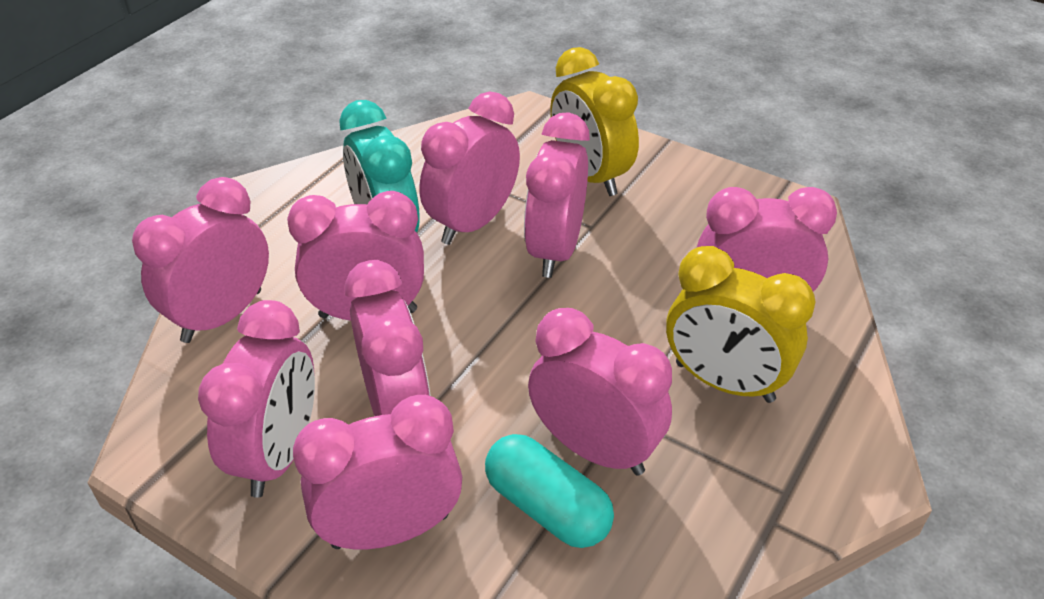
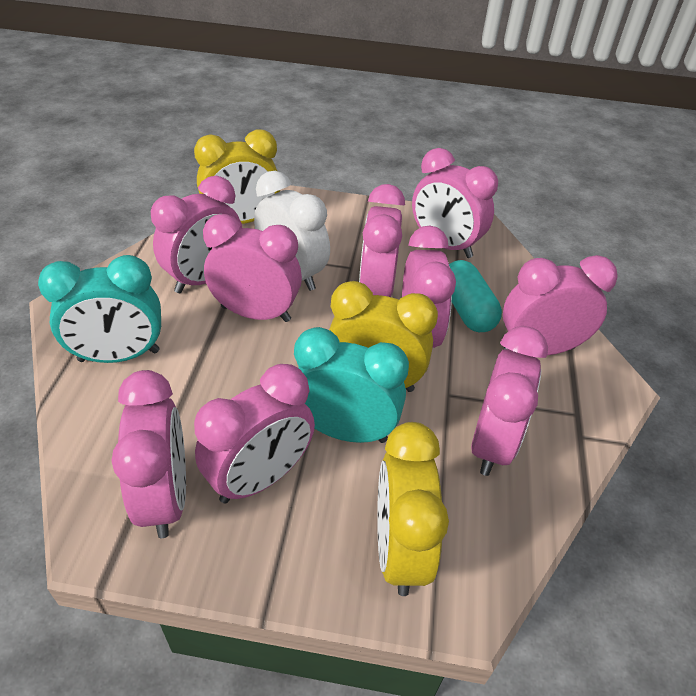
turquoise clock: 1 -> 2
white clock: 0 -> 1
yellow clock: 2 -> 3

